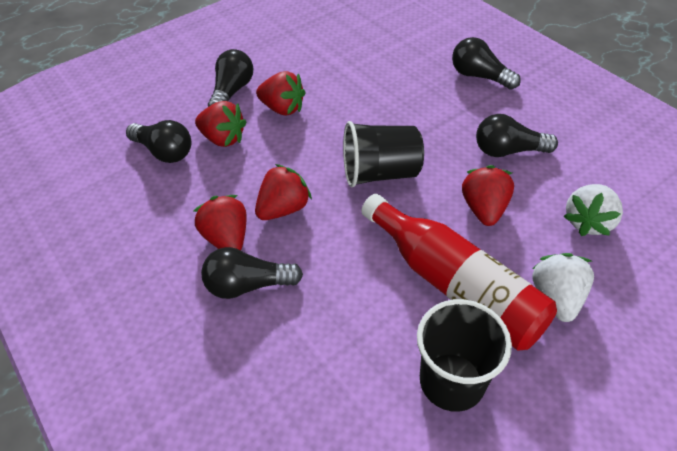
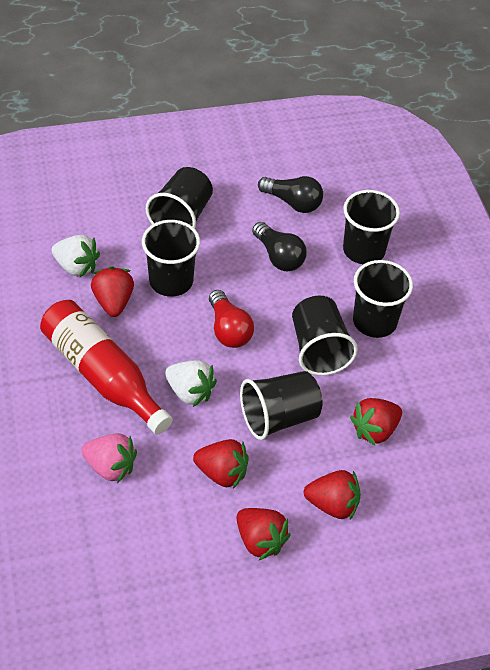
black cup: 2 -> 6
black light bulb: 5 -> 2
pink strawberry: 0 -> 1
red light bulb: 0 -> 1

